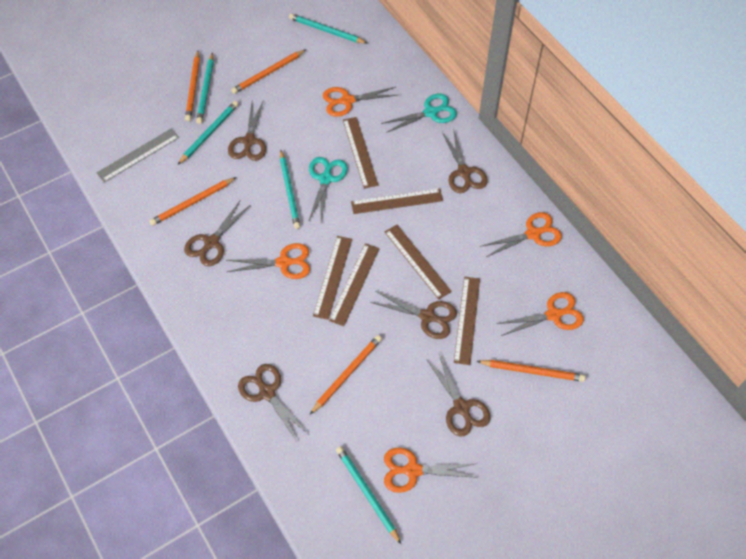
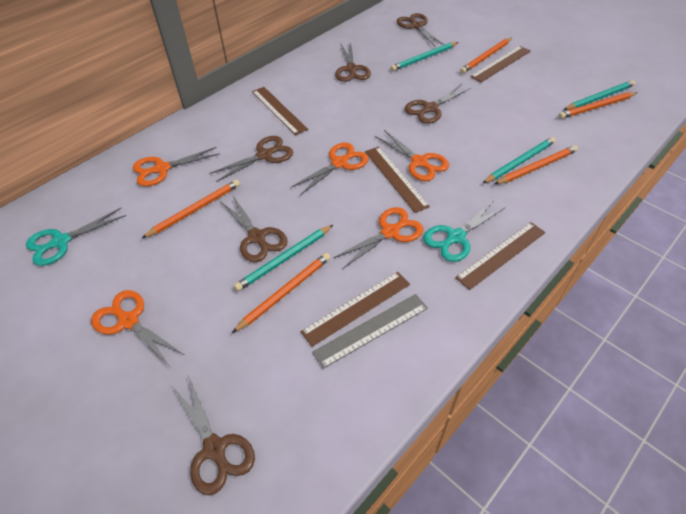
brown ruler: 6 -> 5
turquoise pencil: 5 -> 4

